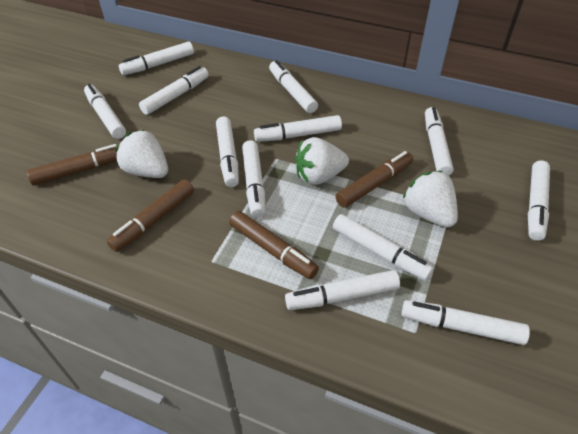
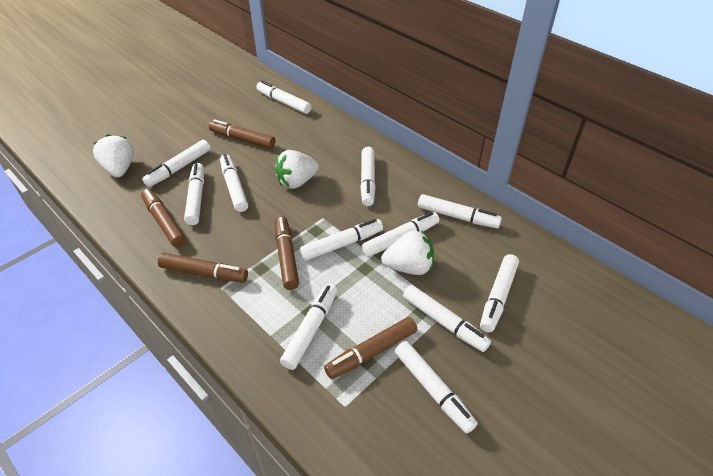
brown marker: 4 -> 5

